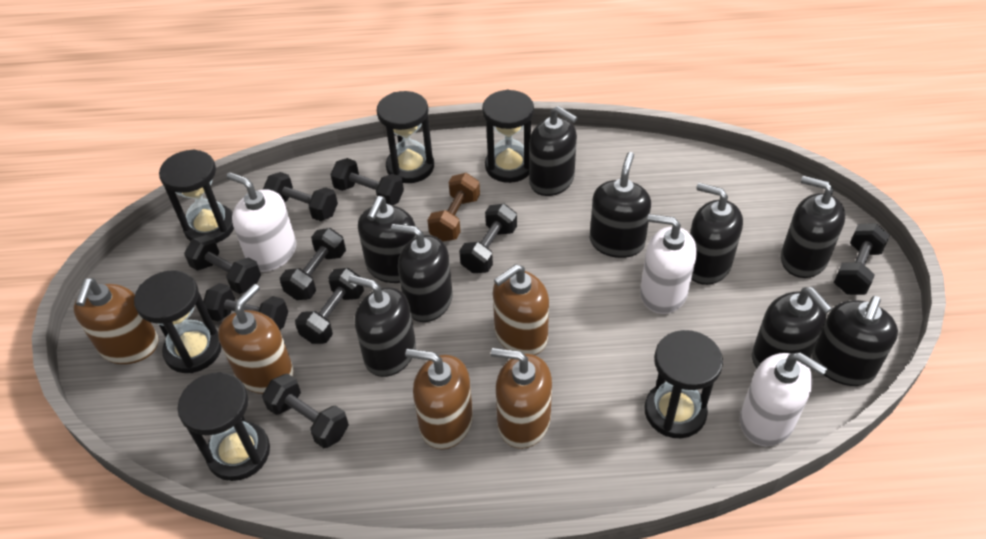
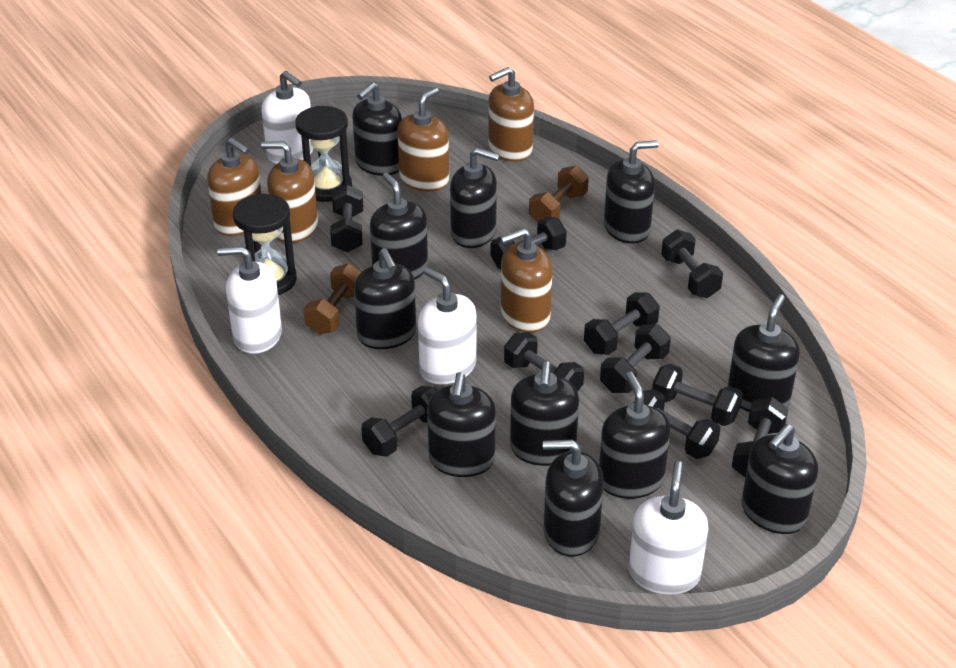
black dumbbell: 9 -> 10
black hourglass: 6 -> 2
black soap dispenser: 9 -> 11
brown dumbbell: 1 -> 2
white soap dispenser: 3 -> 4

